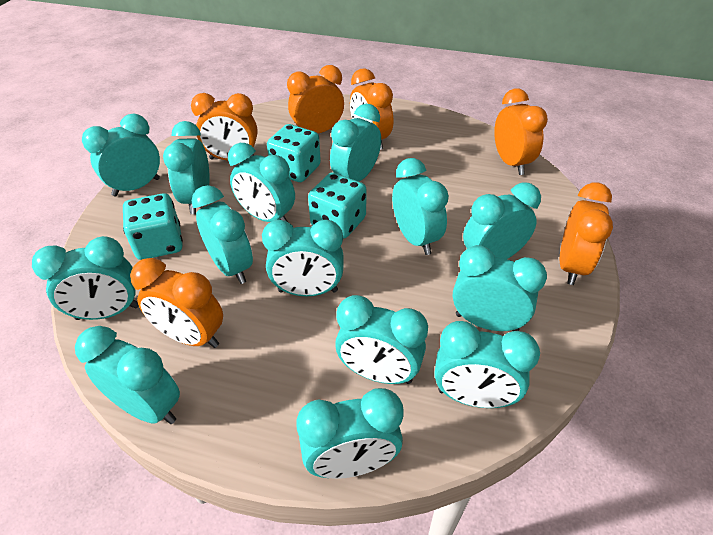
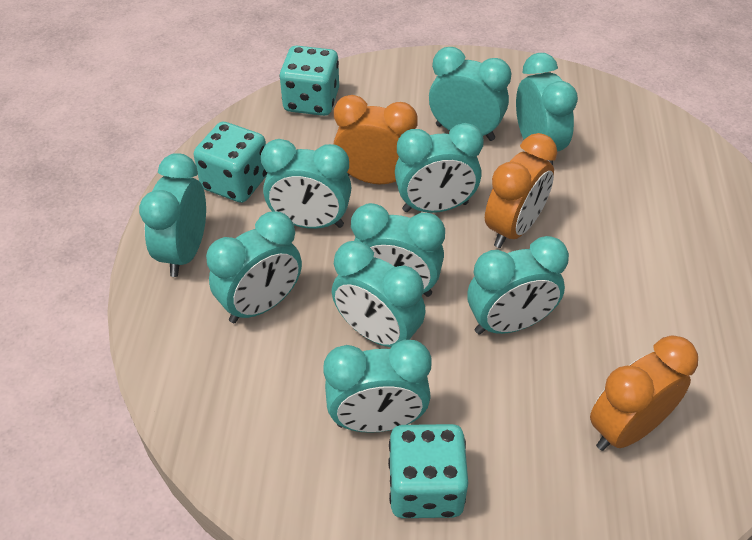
orange clock: 6 -> 3
turquoise clock: 14 -> 10

